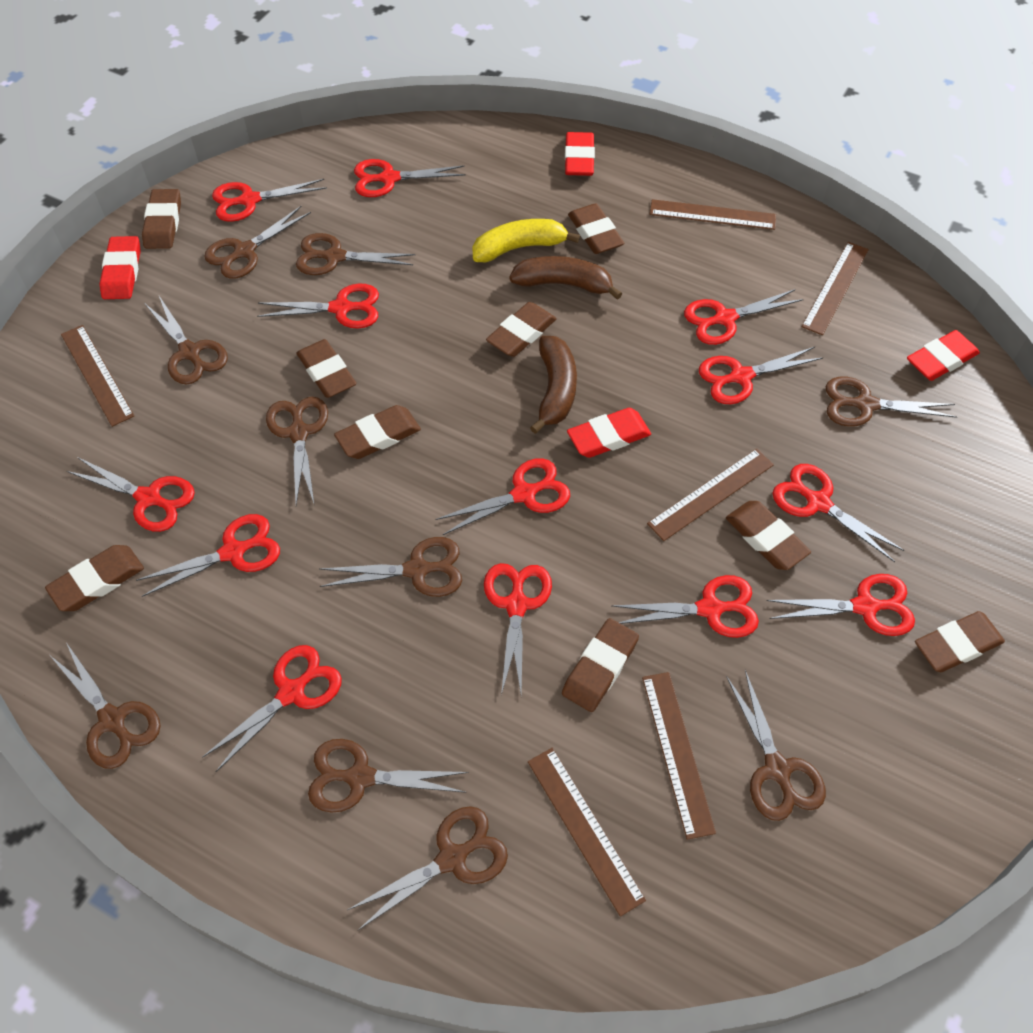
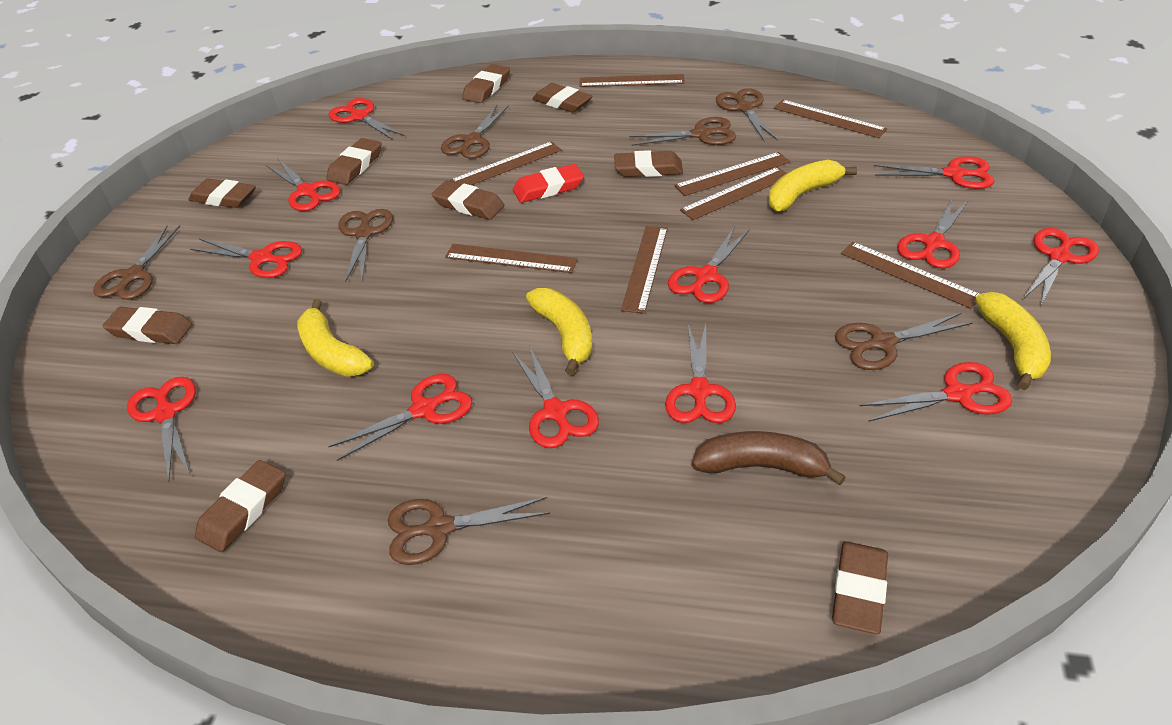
brown banana: 2 -> 1
brown ruler: 6 -> 8
brown scissors: 10 -> 7
red eraser: 4 -> 1
red scissors: 13 -> 12
yellow banana: 1 -> 4

